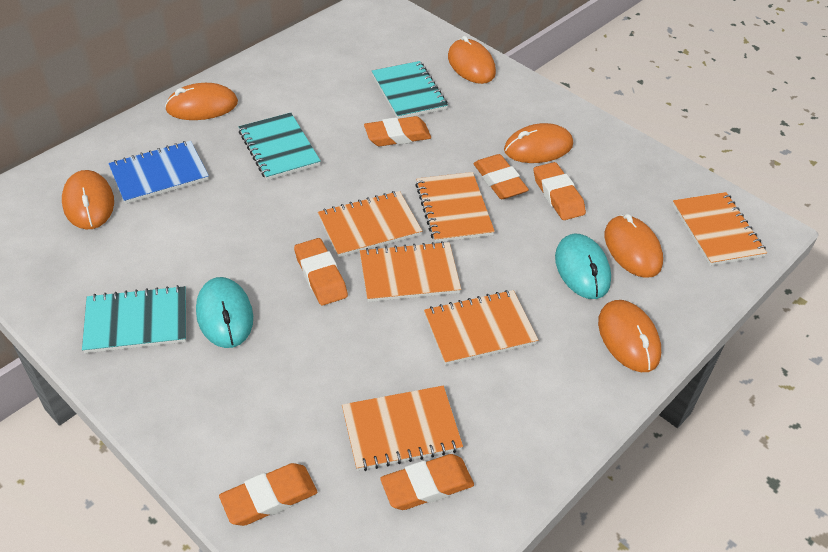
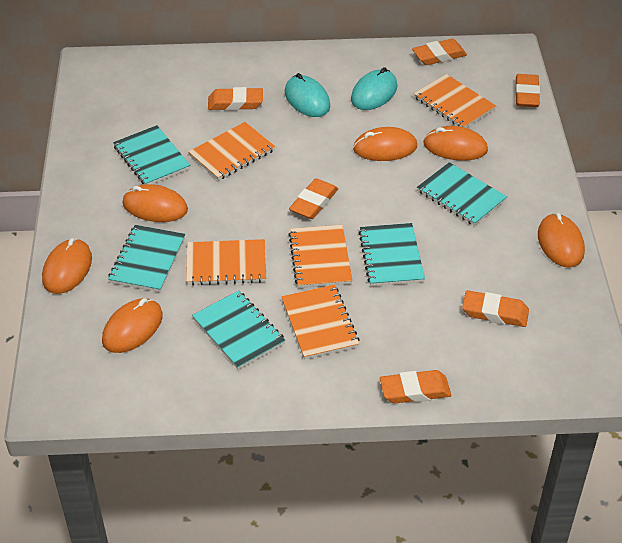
blue notebook: 1 -> 0
orange notebook: 6 -> 5
turquoise notebook: 3 -> 5

